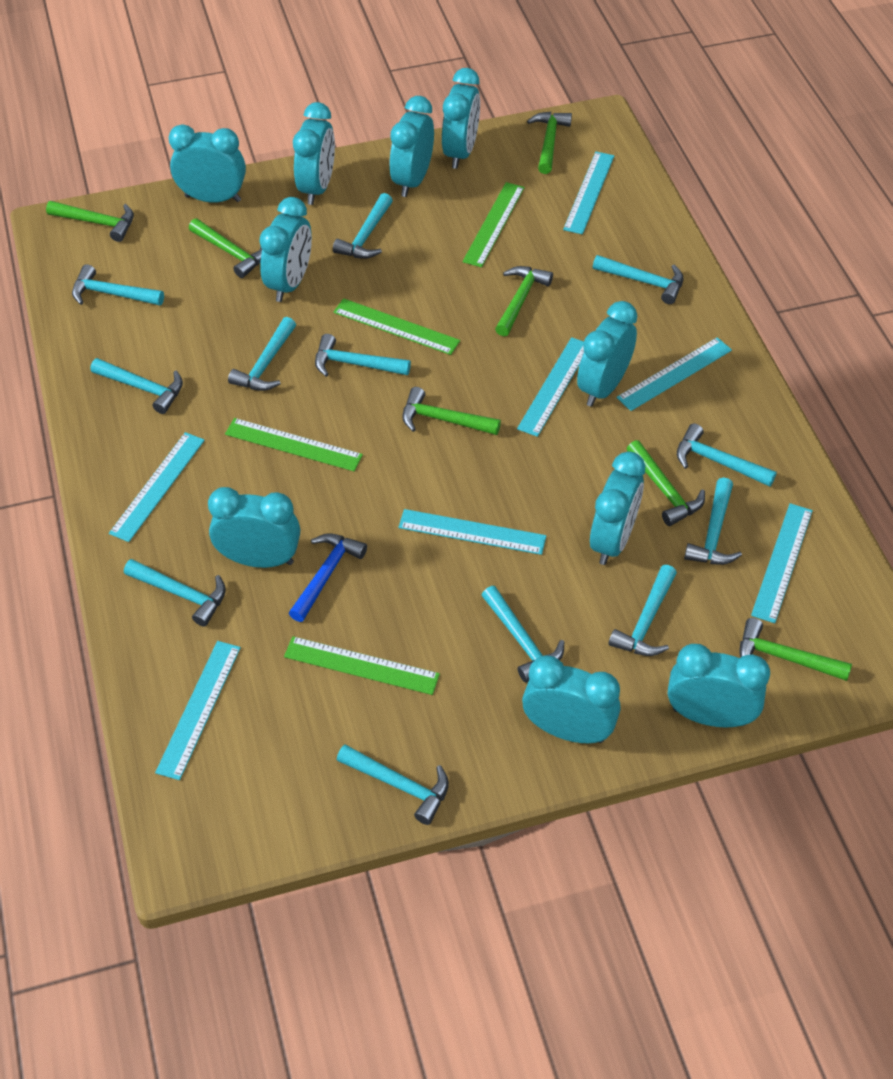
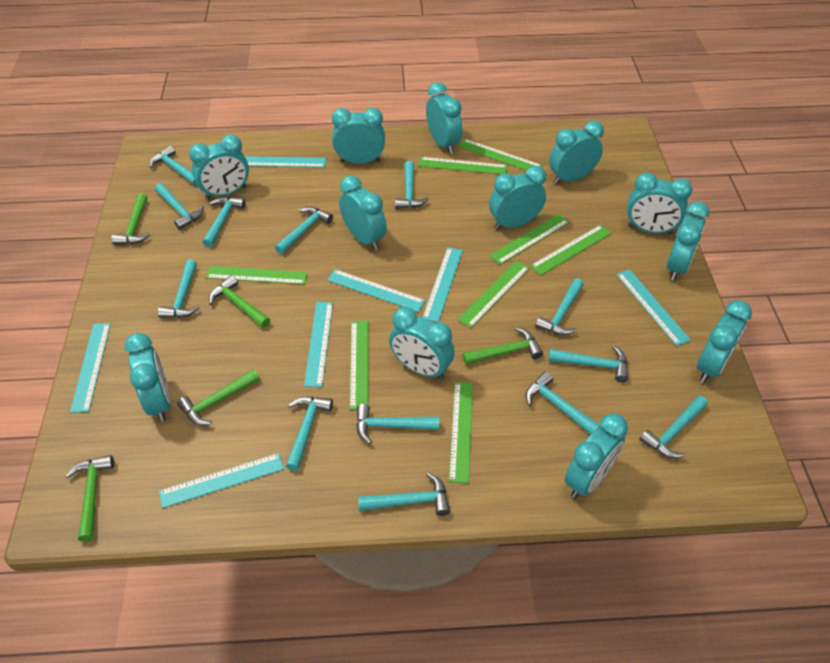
blue hammer: 1 -> 0
green hammer: 7 -> 5
green ruler: 4 -> 8
turquoise clock: 10 -> 12
turquoise hammer: 12 -> 13

